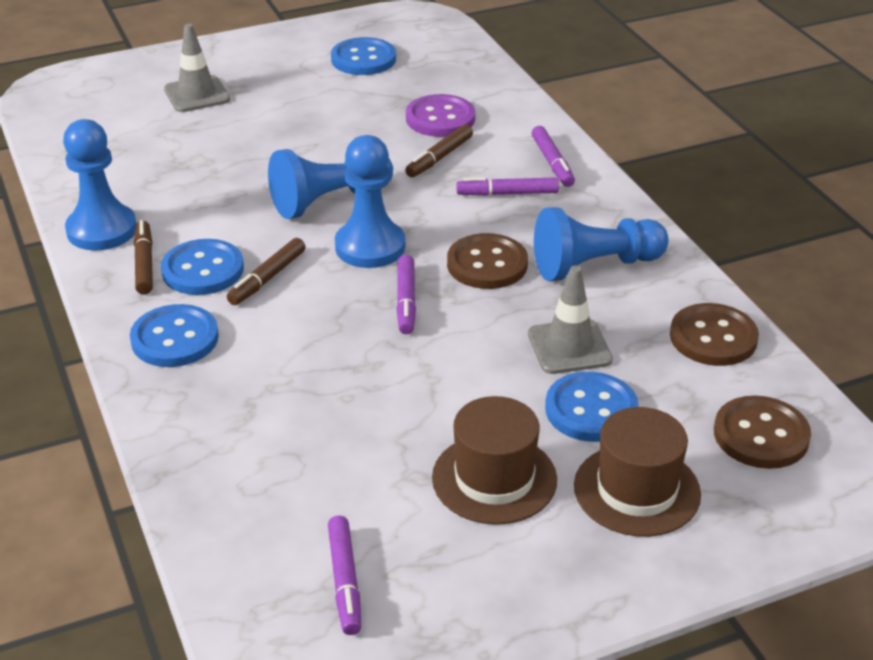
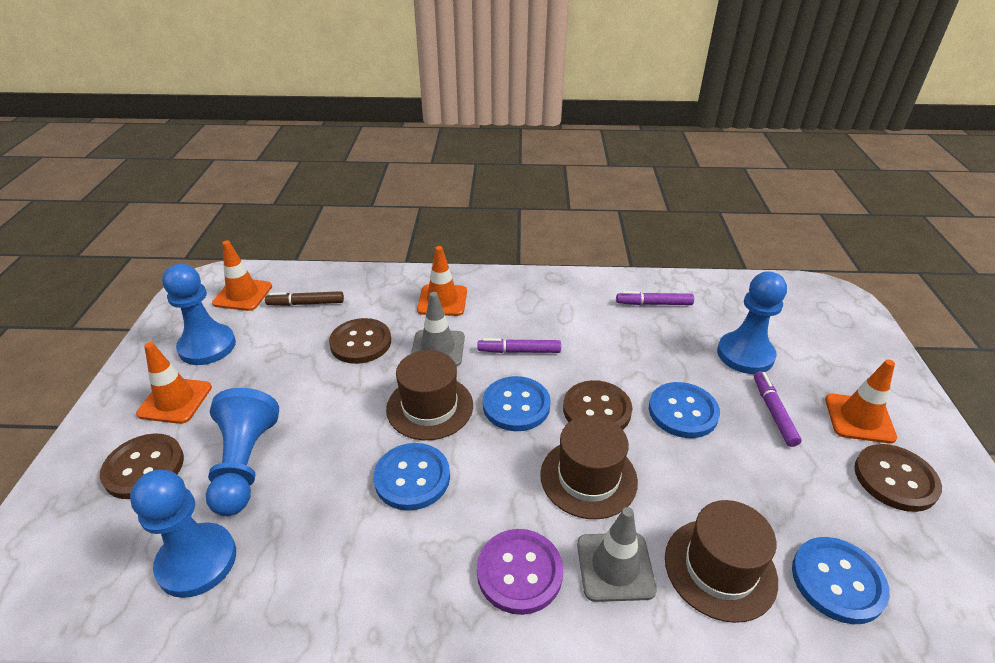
brown button: 3 -> 4
brown hat: 2 -> 3
brown marker: 3 -> 1
orange traffic cone: 0 -> 4
purple marker: 4 -> 3

